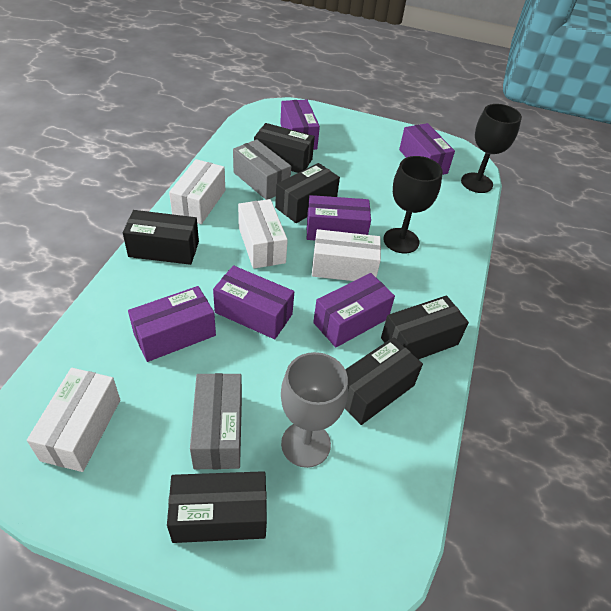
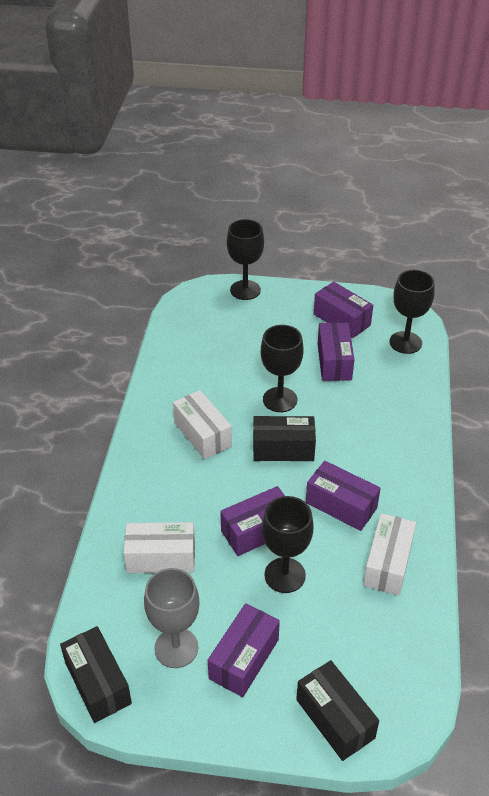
black box: 6 -> 3
black goblet: 2 -> 4
grey box: 2 -> 0
purple box: 6 -> 5
white box: 4 -> 3

